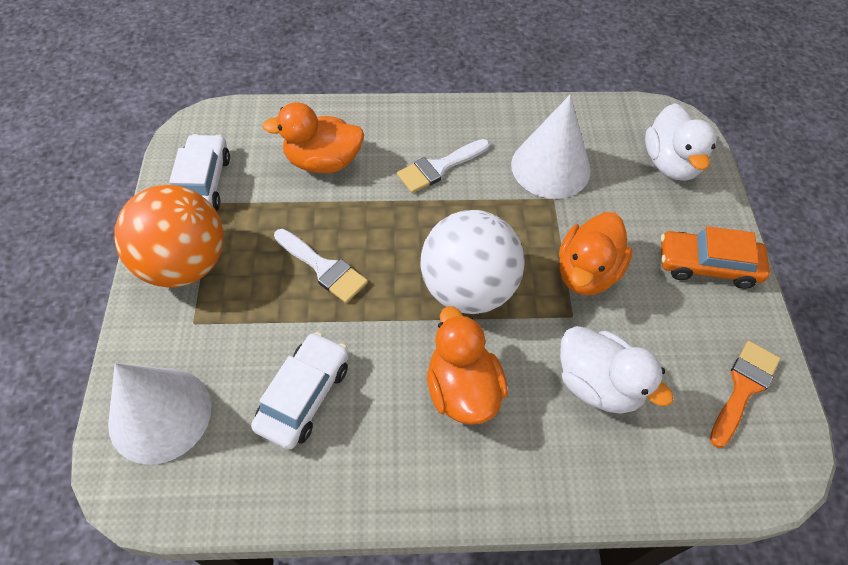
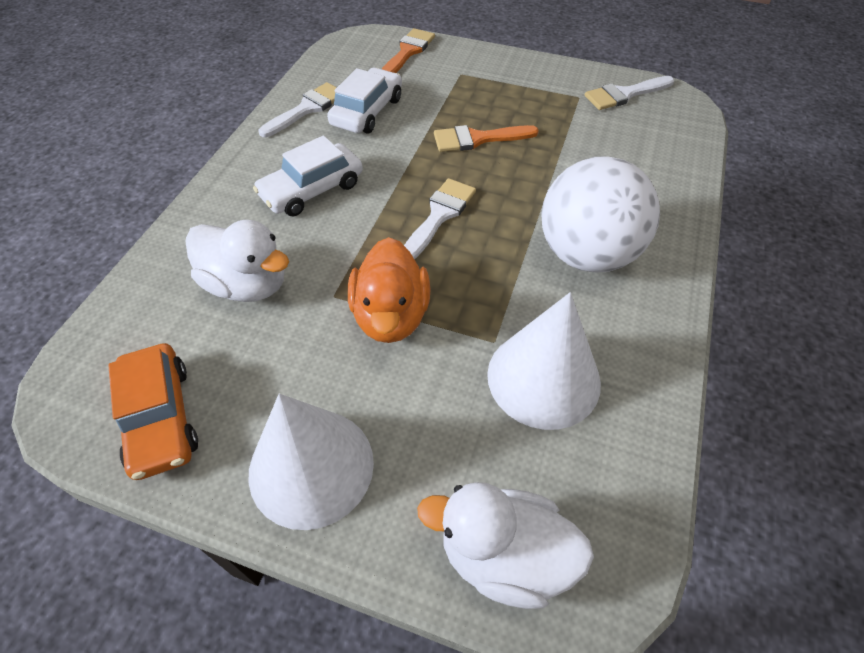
orange ball: 1 -> 0
orange brush: 1 -> 2
orange duck: 3 -> 1
white brush: 2 -> 3

